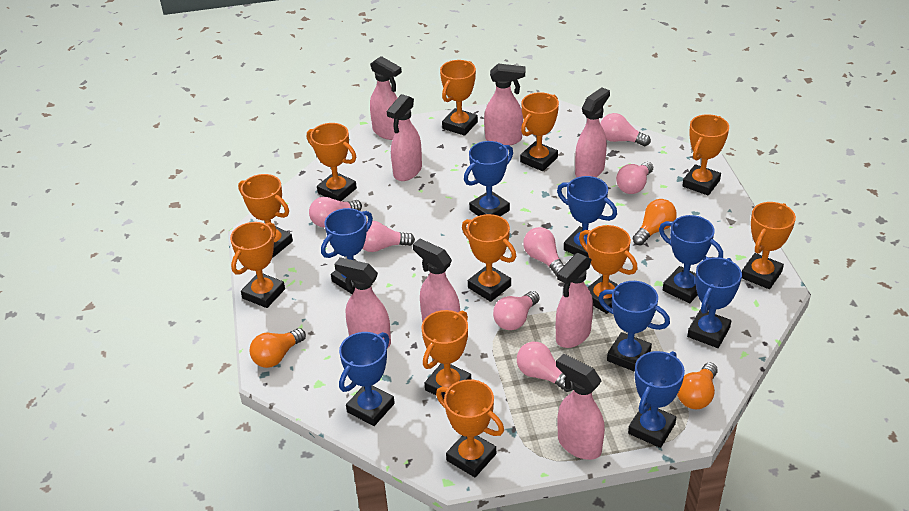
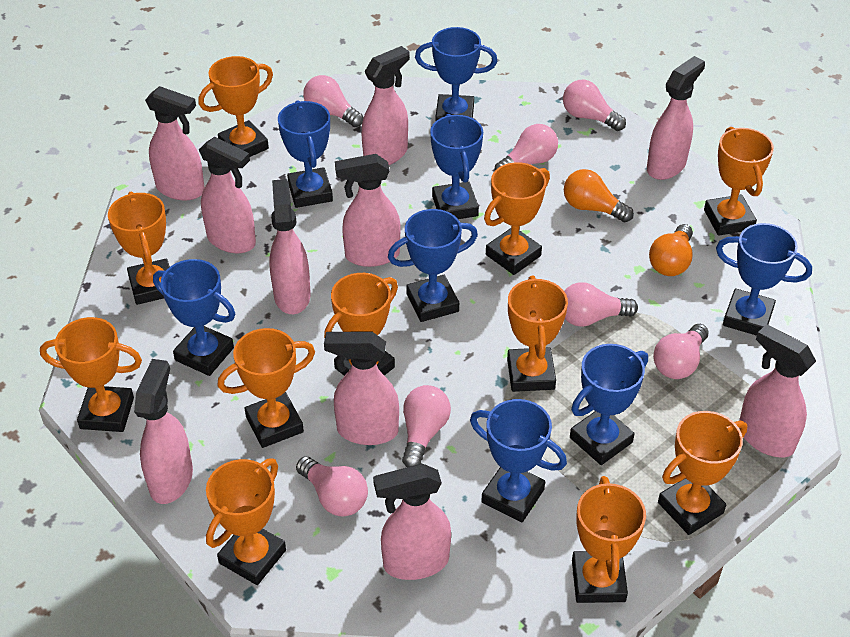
orange light bulb: 3 -> 2
pink spray bottle: 8 -> 10

